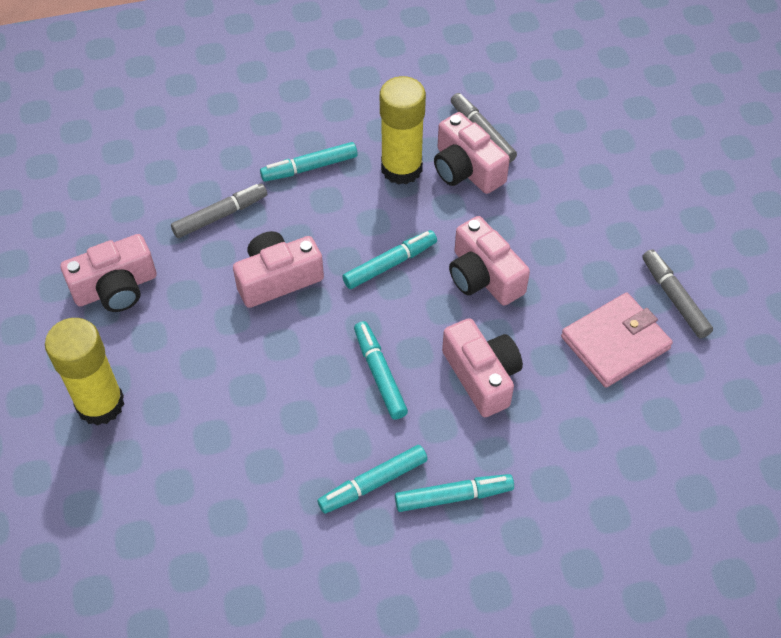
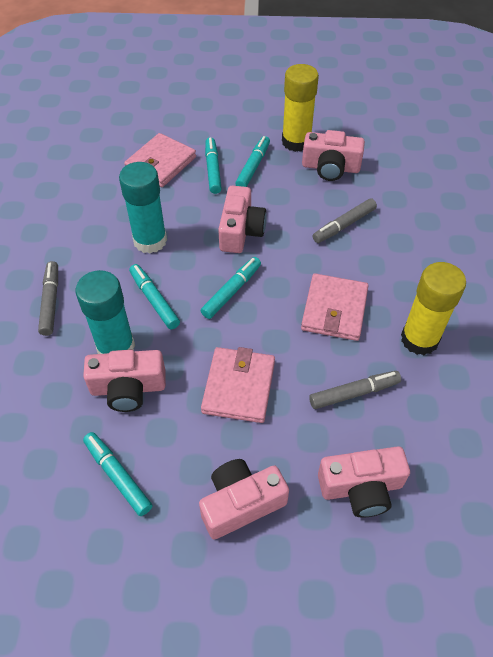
pink wallet: 1 -> 3
turquoise glue stick: 0 -> 2

